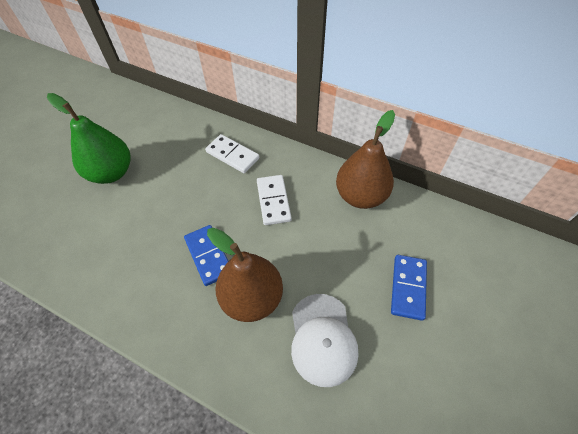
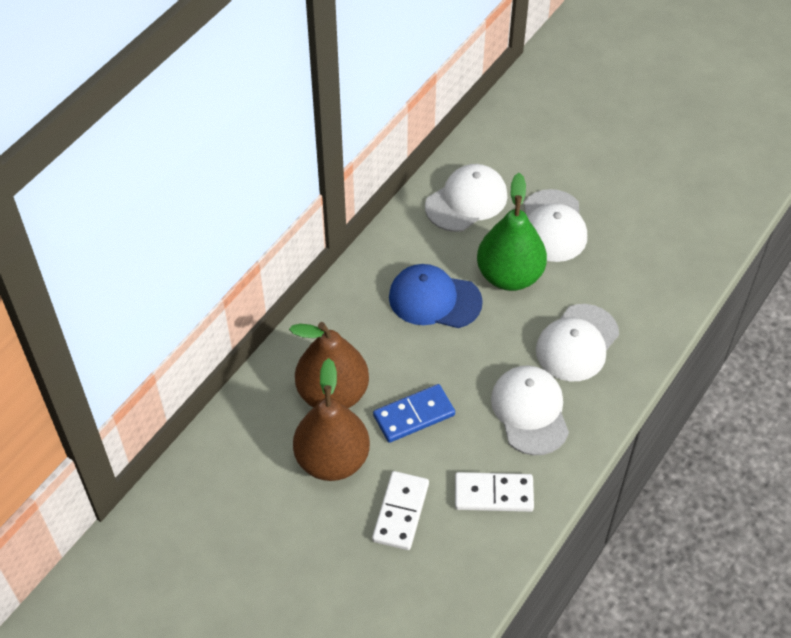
blue cap: 0 -> 1
blue domino: 2 -> 1
white cap: 1 -> 4

